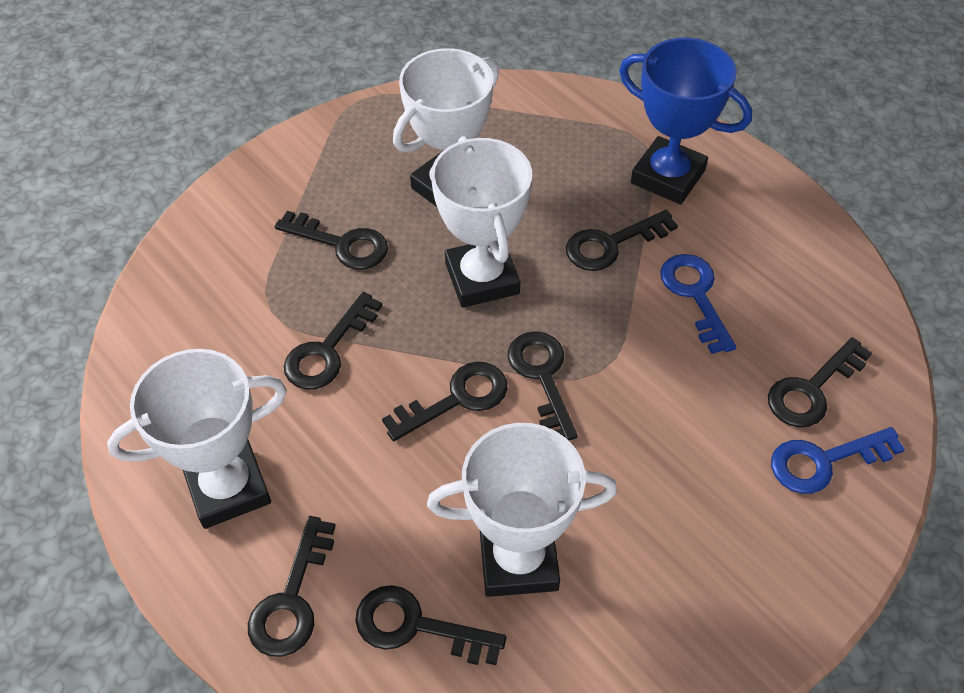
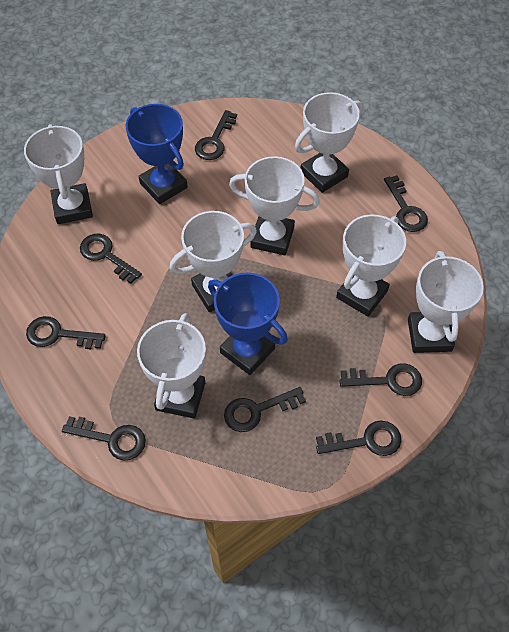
blue key: 2 -> 0
blue trophy: 1 -> 2
white trophy: 4 -> 7

